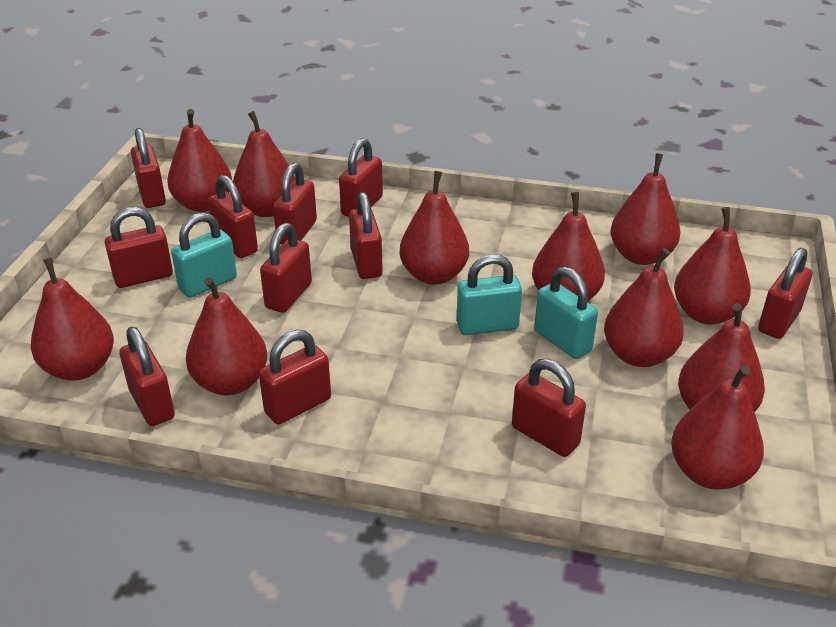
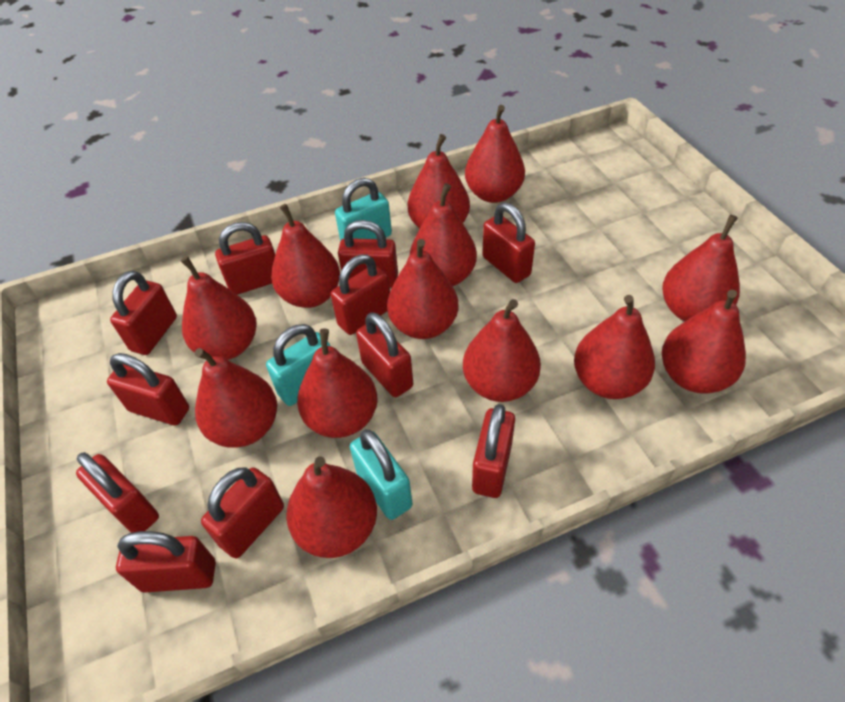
red pear: 11 -> 13

